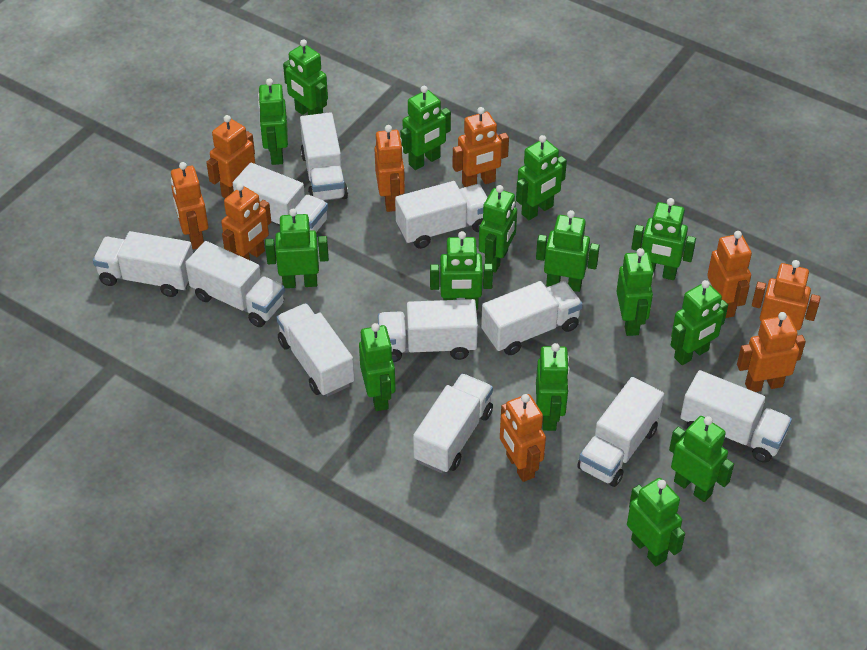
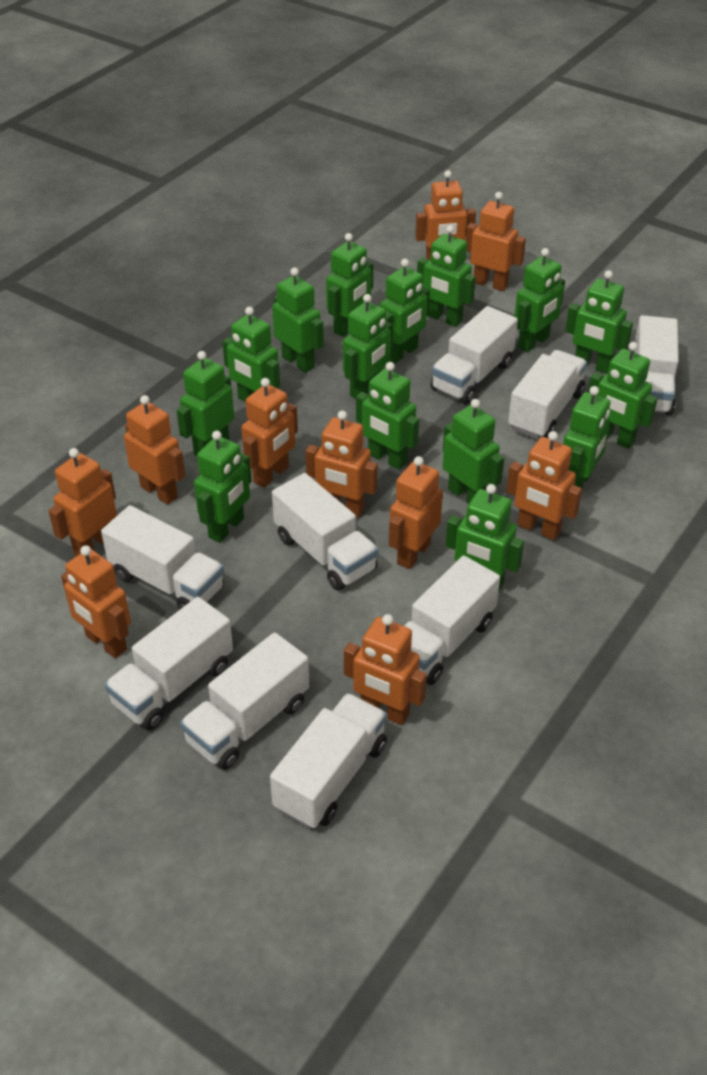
orange robot: 9 -> 10
white truck: 11 -> 9

